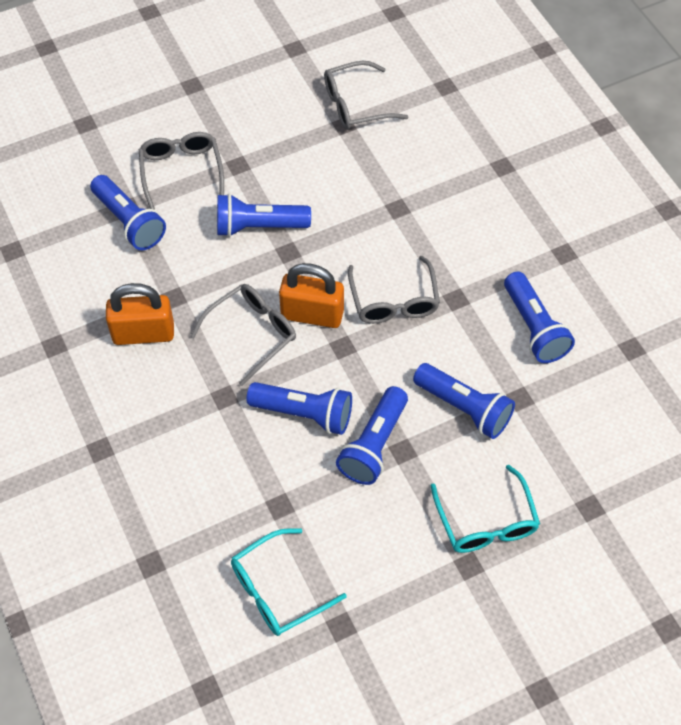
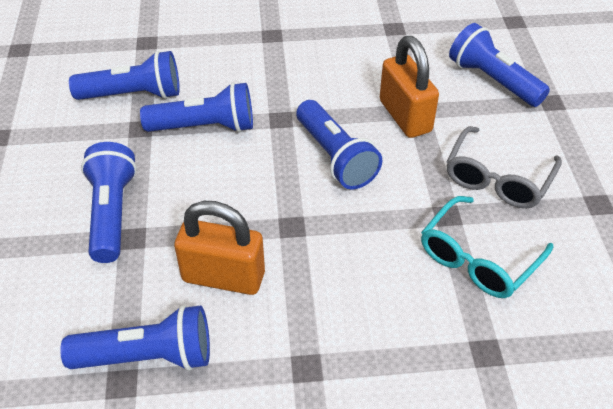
grey glasses: 4 -> 1
turquoise glasses: 2 -> 1

